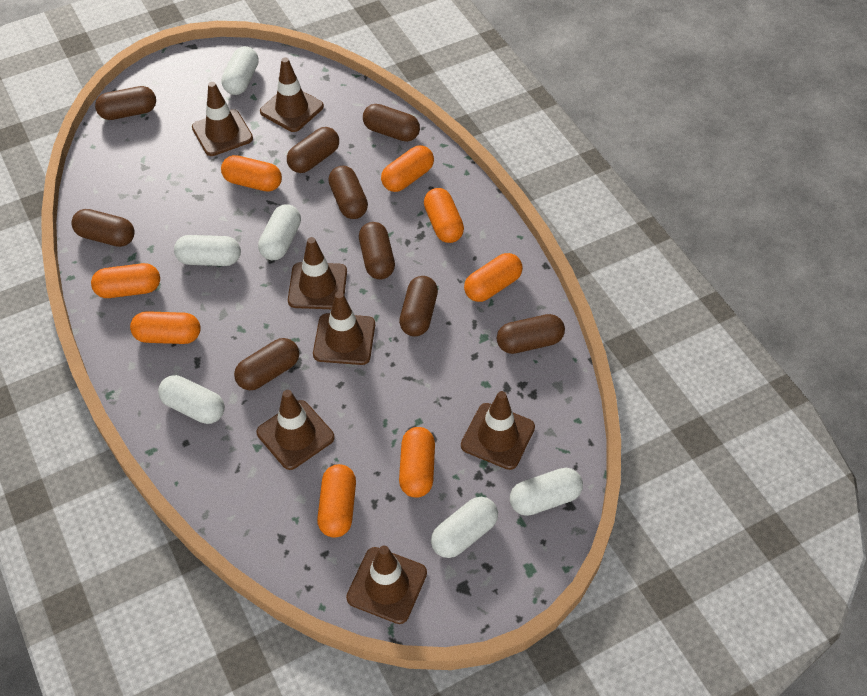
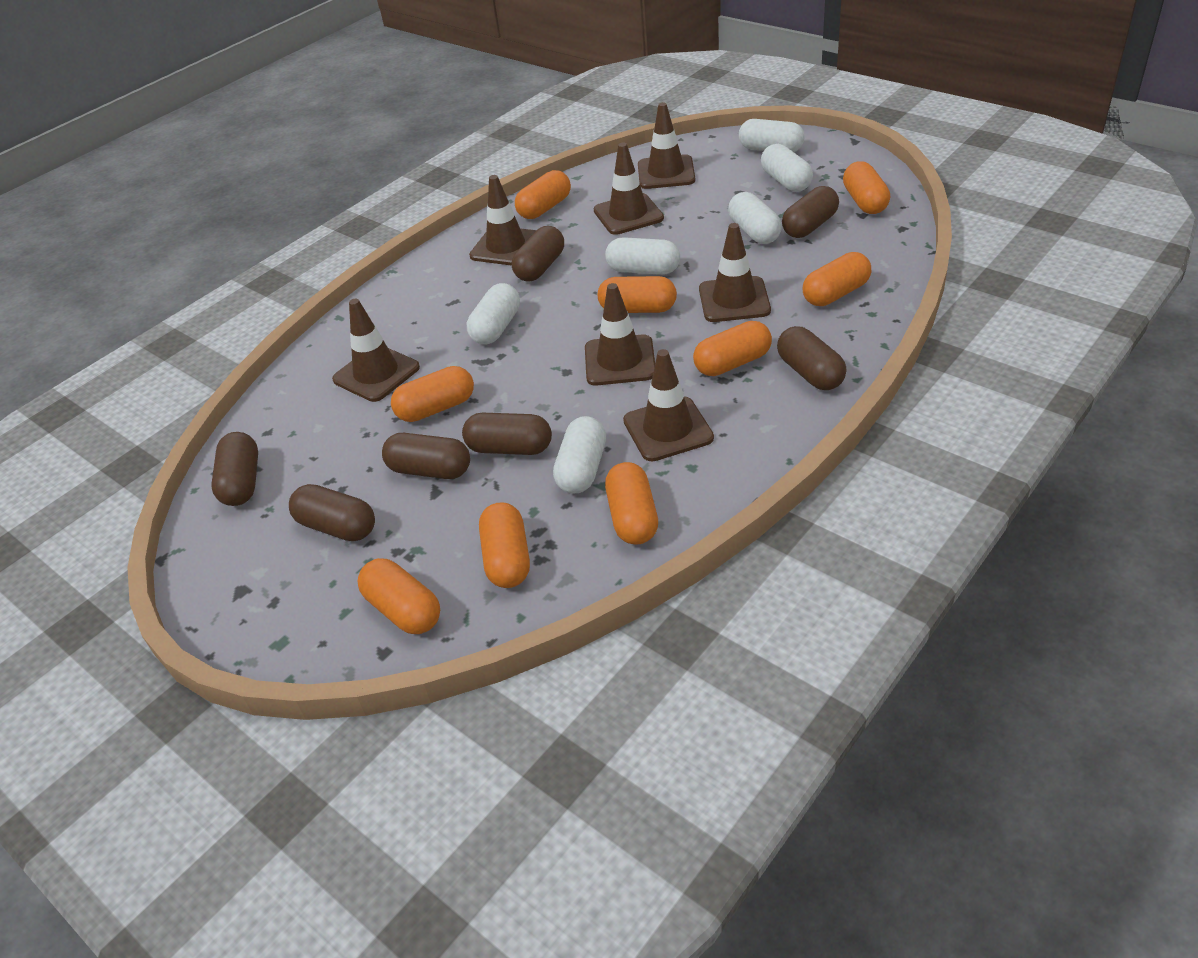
brown capsule: 9 -> 7
orange capsule: 8 -> 9

